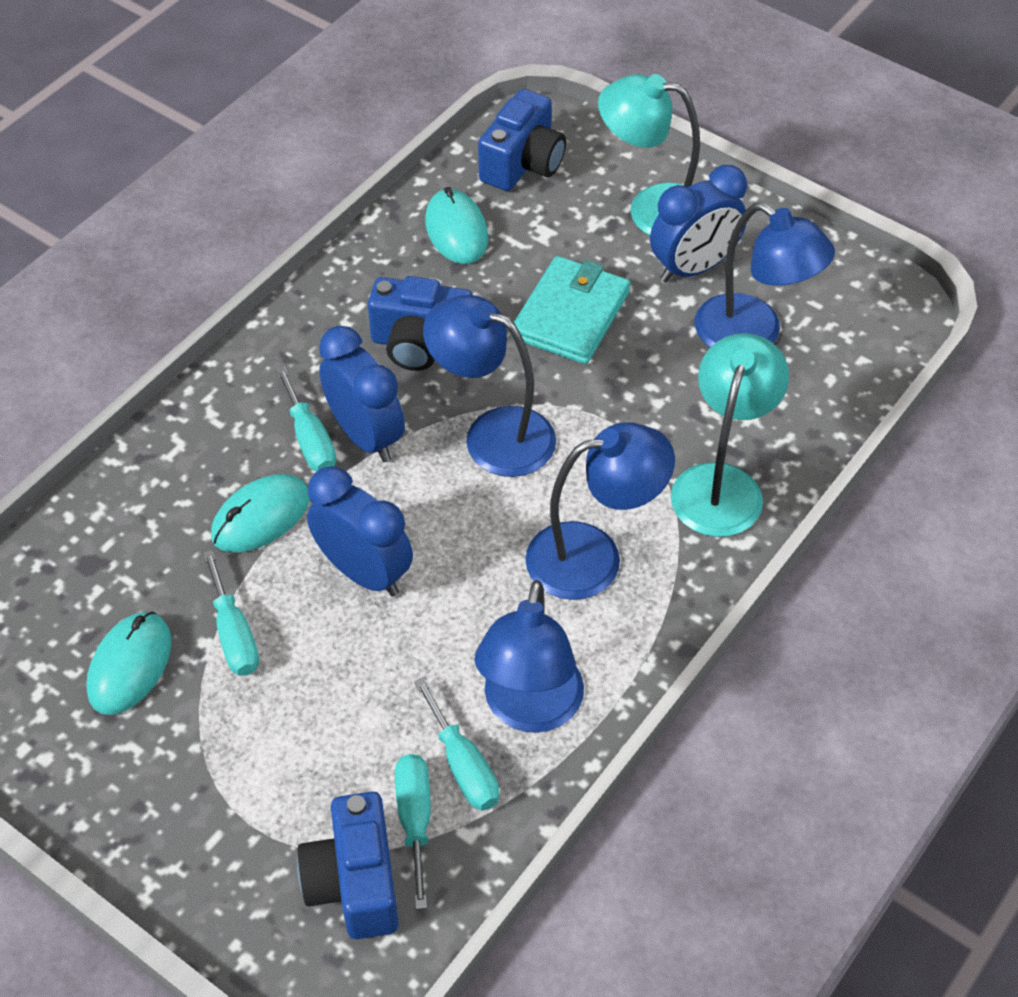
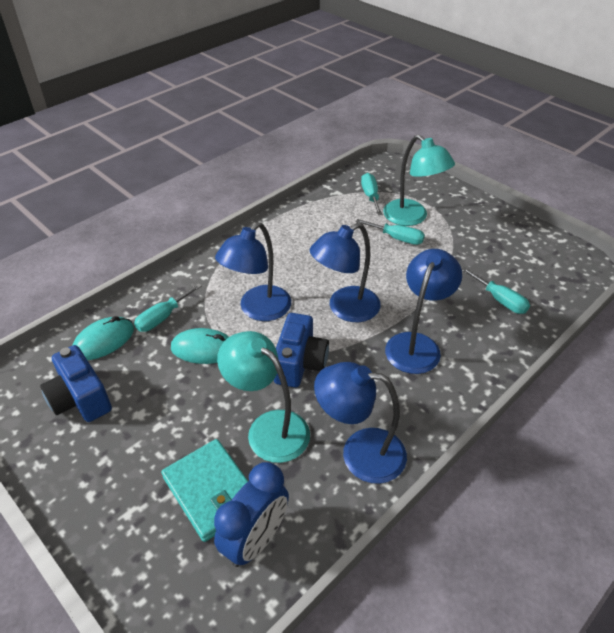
blue camera: 3 -> 2
blue clock: 3 -> 1
turquoise mouse: 3 -> 2

